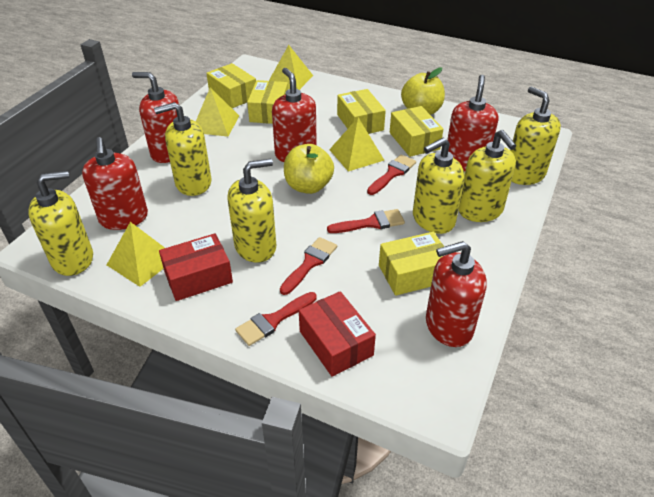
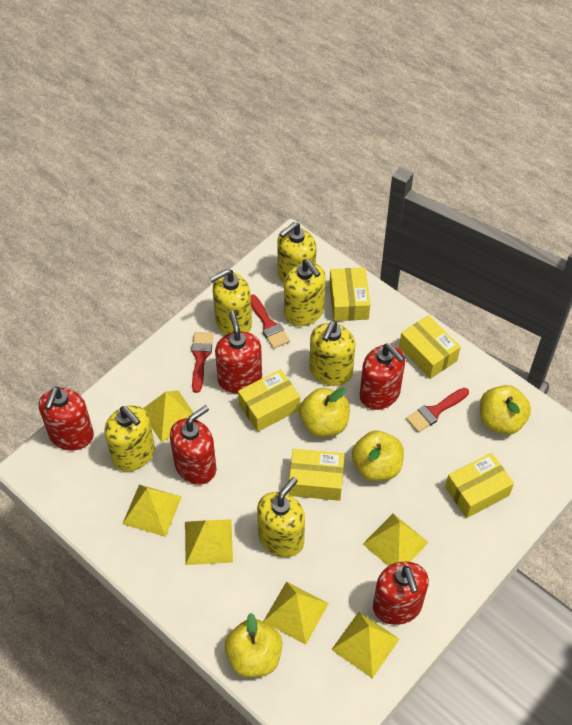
red box: 2 -> 0
red brush: 4 -> 3
yellow apple: 2 -> 4
yellow pyramid: 4 -> 6

